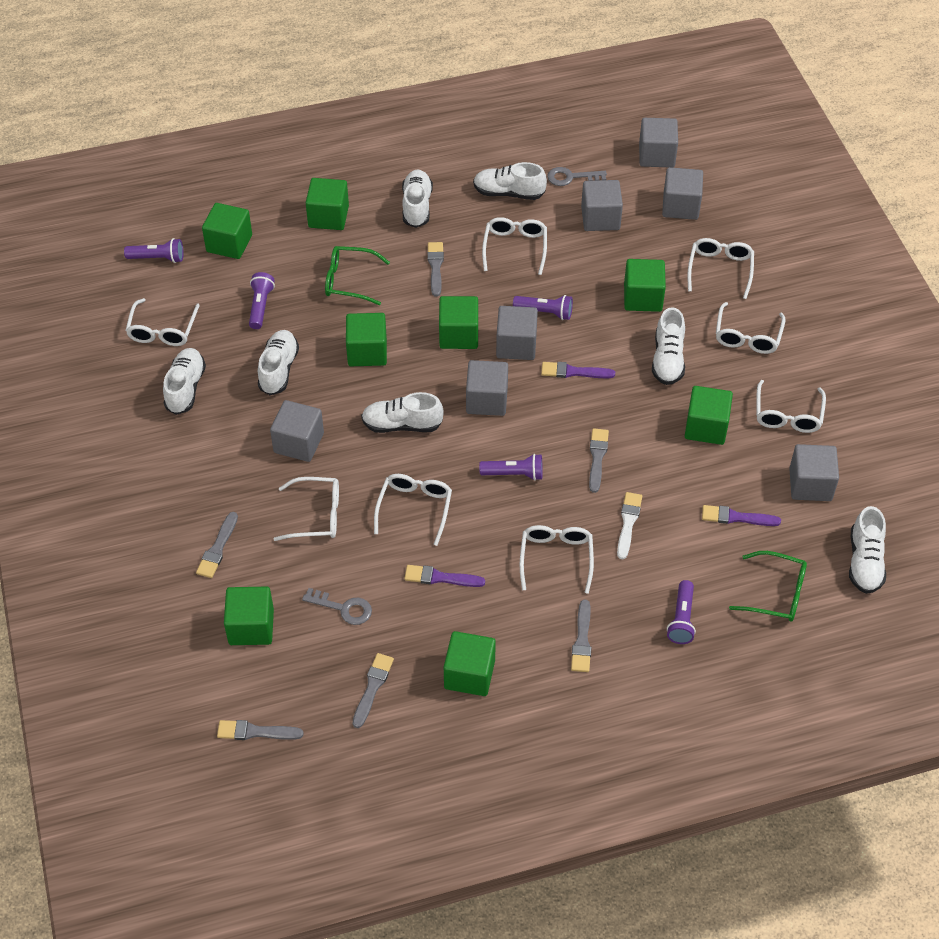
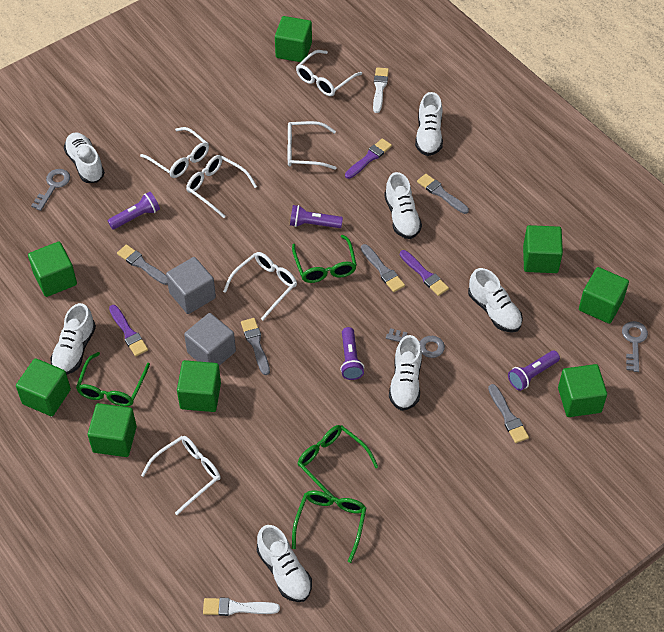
green glasses: 2 -> 4
grey brush: 6 -> 5
grey cube: 7 -> 2
grey key: 2 -> 3
purple flashlight: 5 -> 4
white brush: 1 -> 2
white glasses: 8 -> 6

